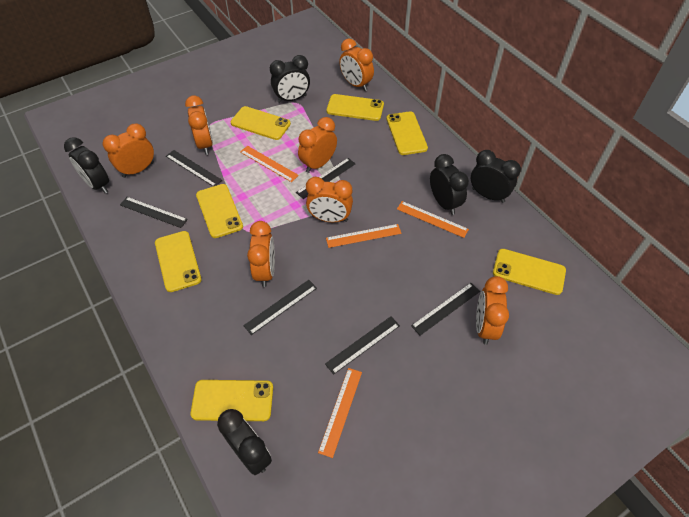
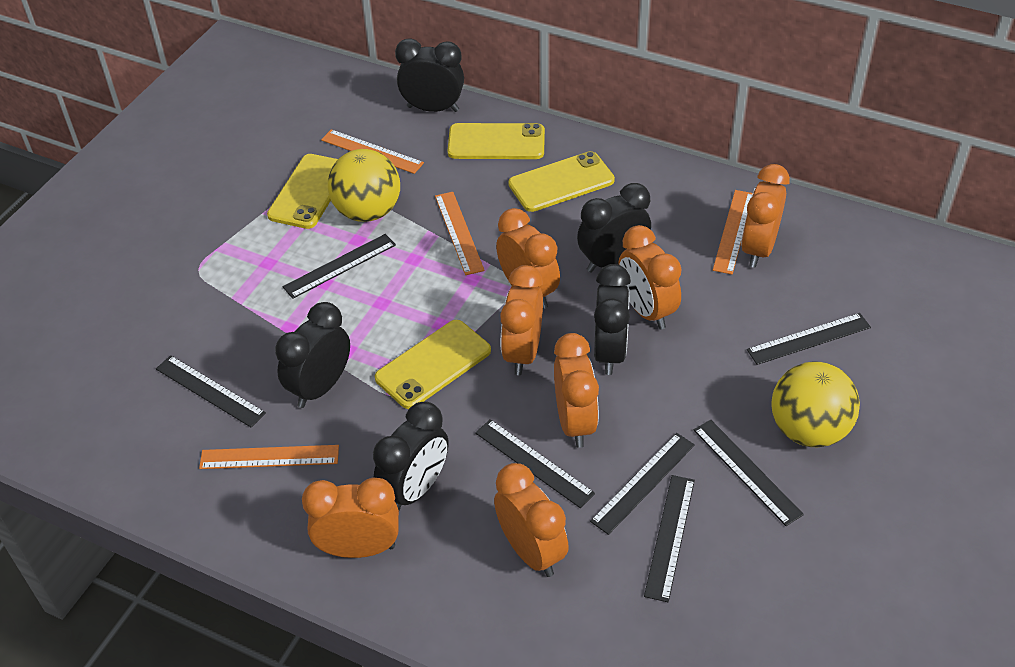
black ruler: 6 -> 7
yellow ball: 0 -> 2
yellow phone: 7 -> 4

